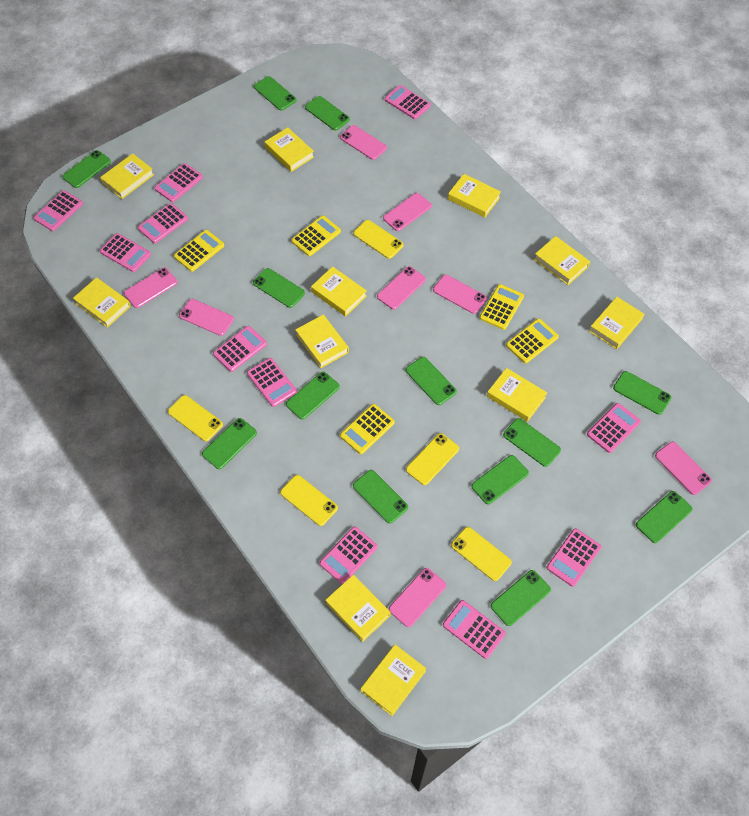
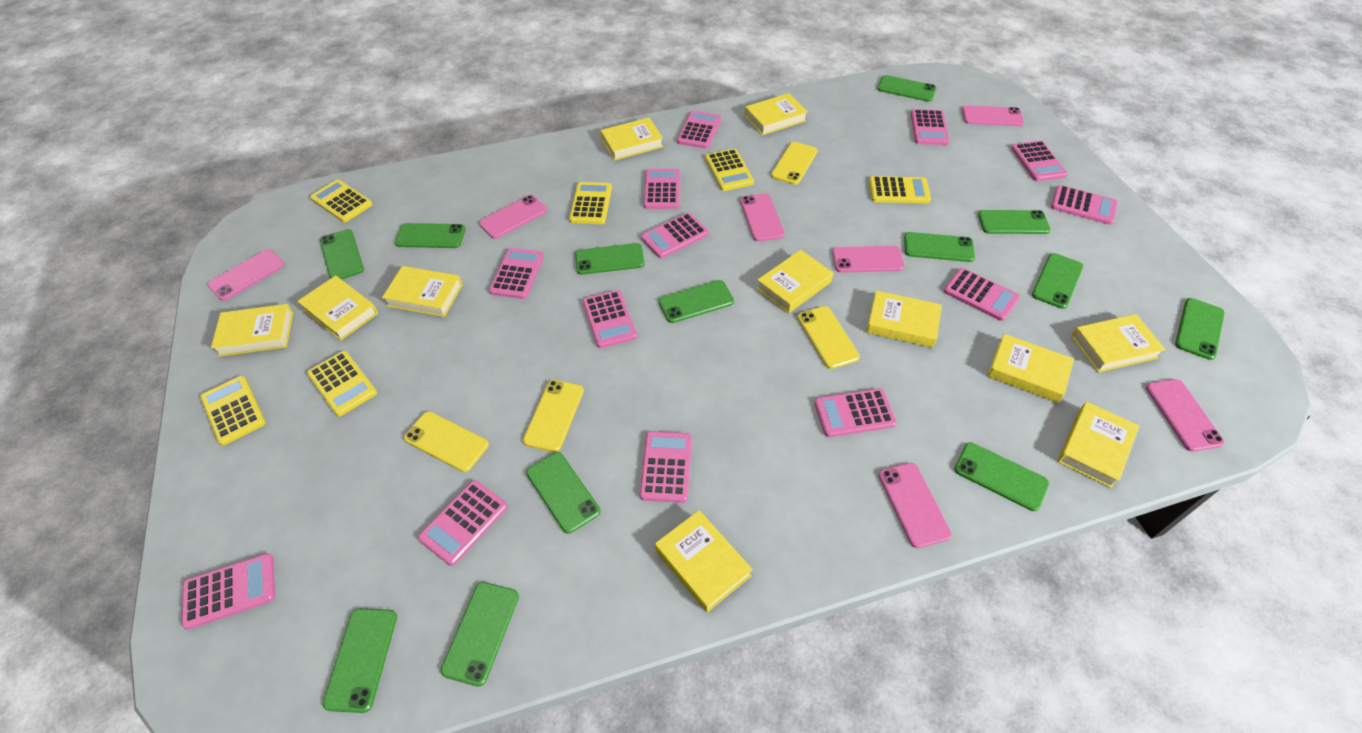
pink calculator: 11 -> 13
pink phone: 8 -> 7
yellow calculator: 5 -> 6
yellow phone: 5 -> 4

